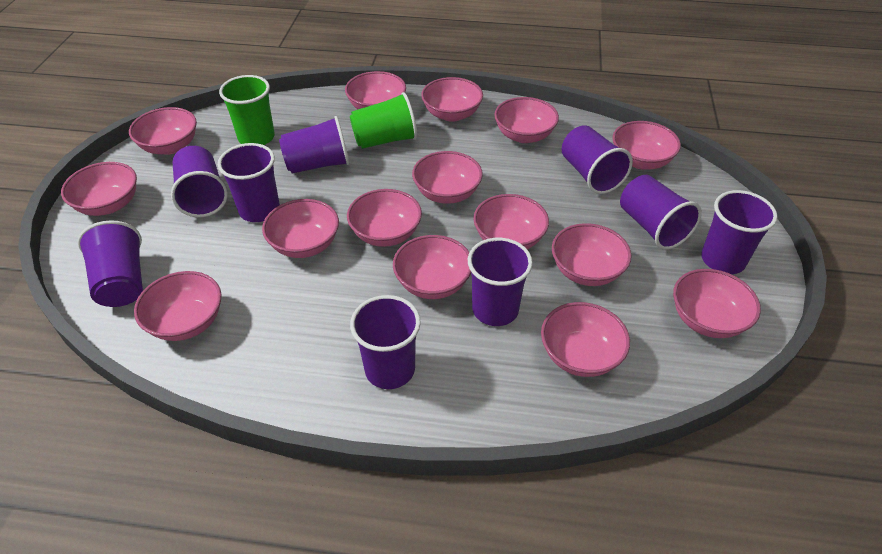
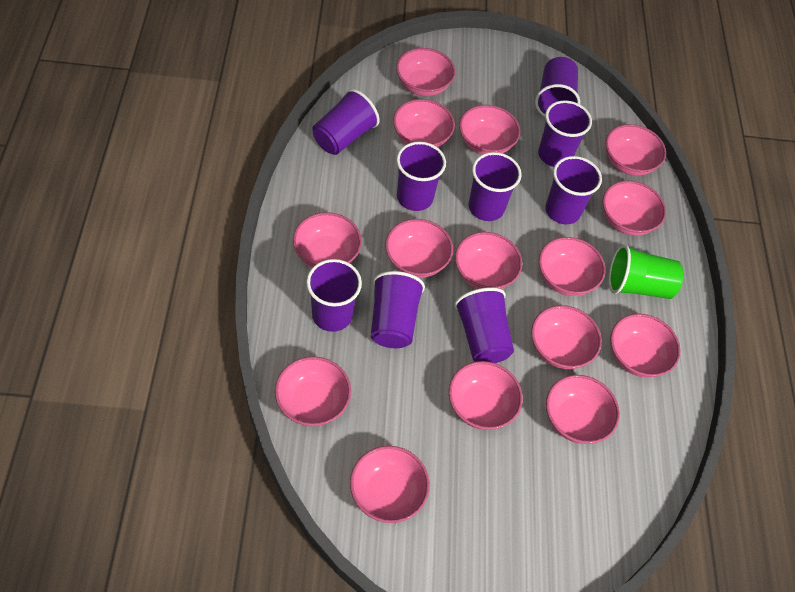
green cup: 2 -> 1

